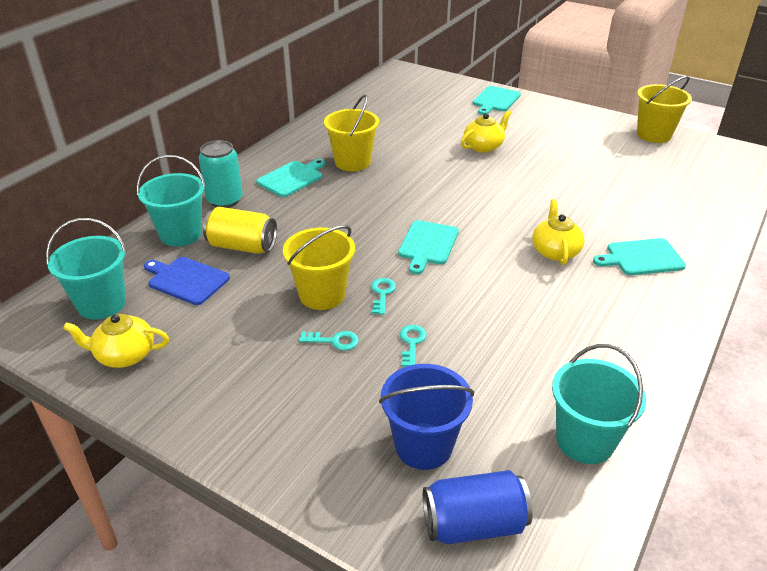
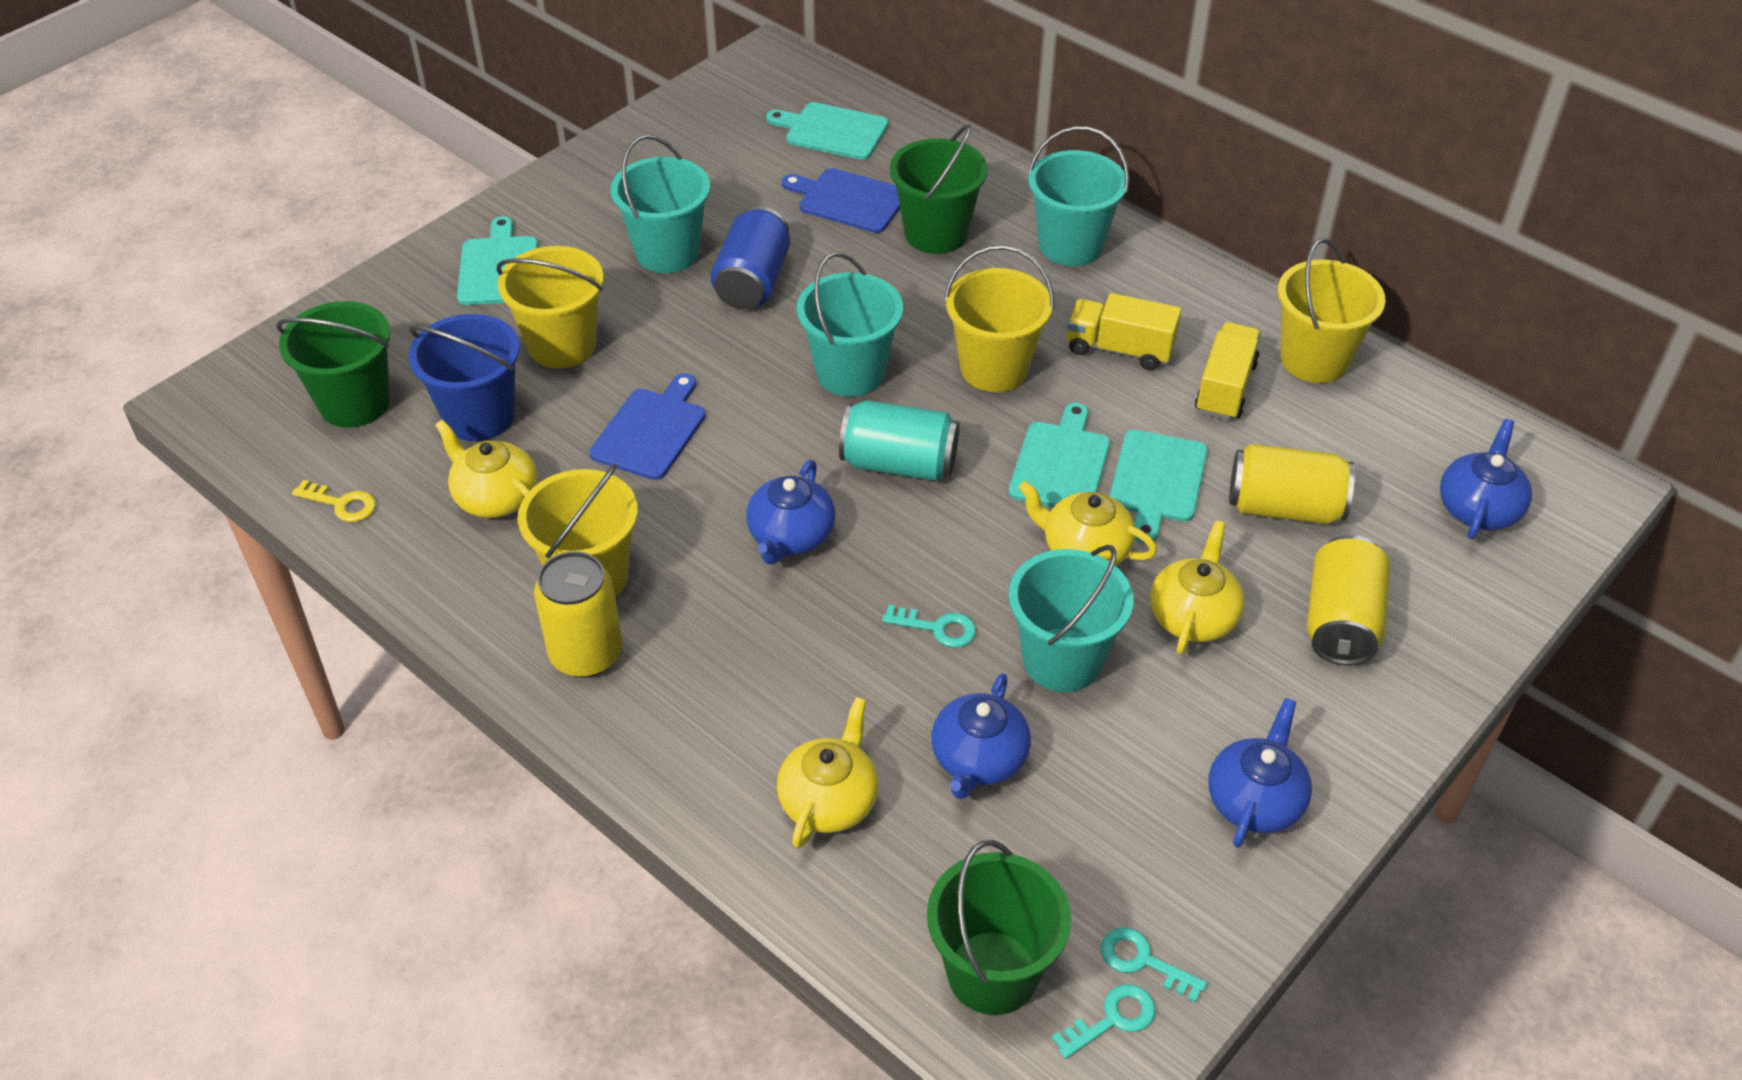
blue cutting board: 1 -> 2
blue teapot: 0 -> 4
green bucket: 0 -> 3
turquoise bucket: 3 -> 4
yellow bucket: 3 -> 4
yellow can: 1 -> 3
yellow key: 0 -> 1
yellow teapot: 3 -> 4
yellow truck: 0 -> 2

